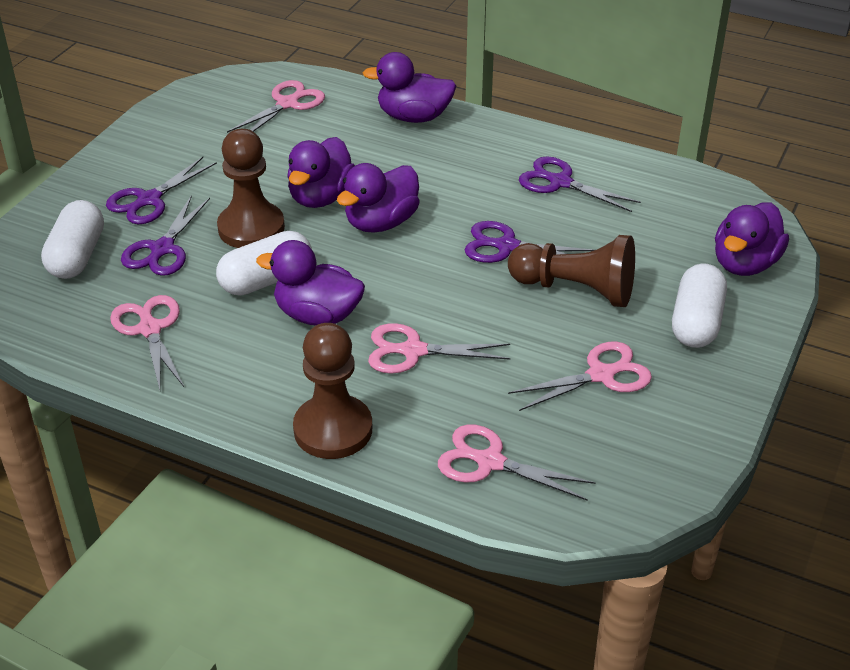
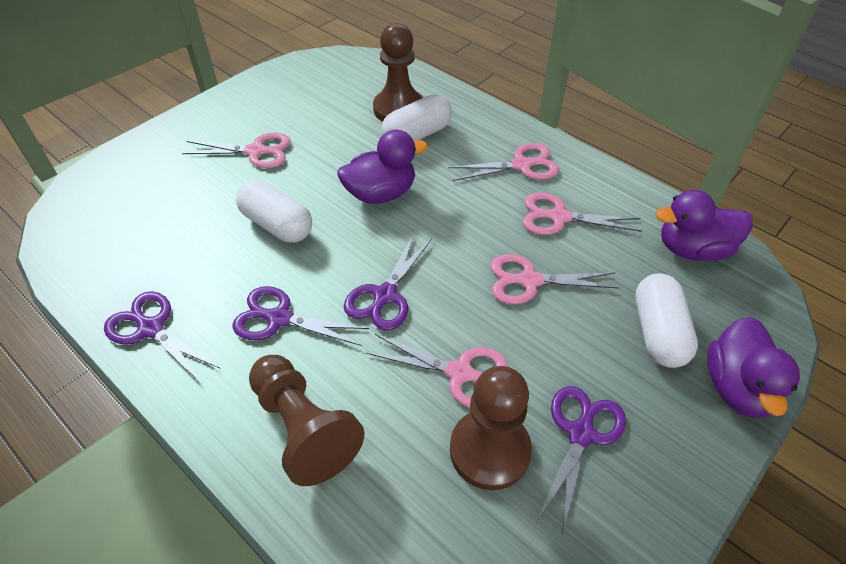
purple duck: 5 -> 3

